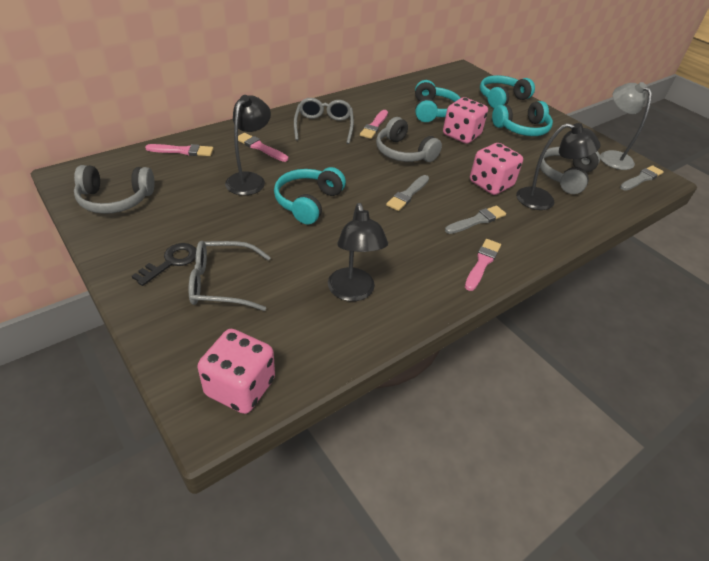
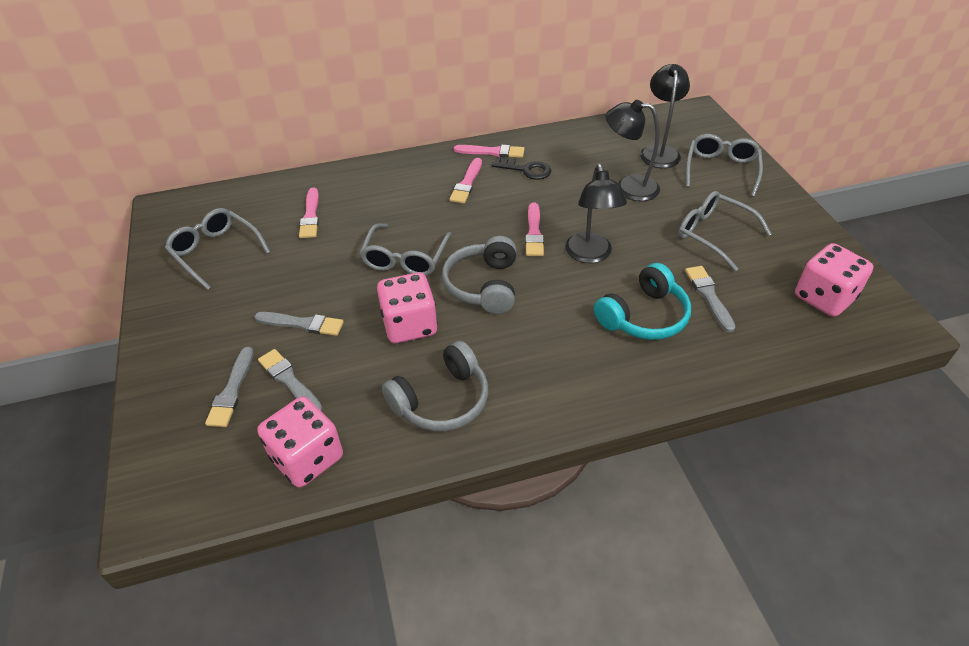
grey brush: 3 -> 4
grey glasses: 2 -> 4
grey headphones: 3 -> 2
grey lamp: 1 -> 0
turquoise headphones: 4 -> 1

